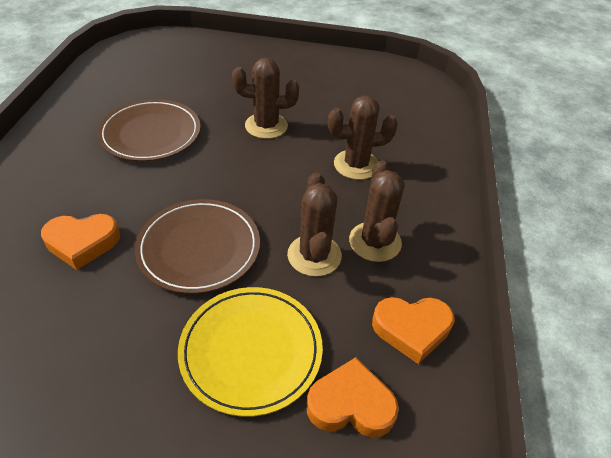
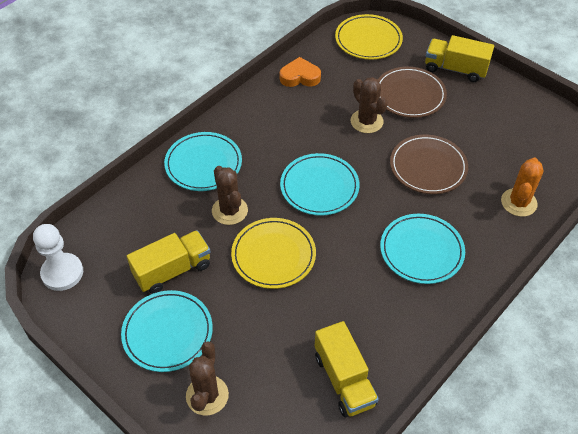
brown cactus: 4 -> 3
orange cactus: 0 -> 1
orange heart: 3 -> 1
turquoise plate: 0 -> 4
white pawn: 0 -> 1
yellow plate: 1 -> 2
yellow truck: 0 -> 3

